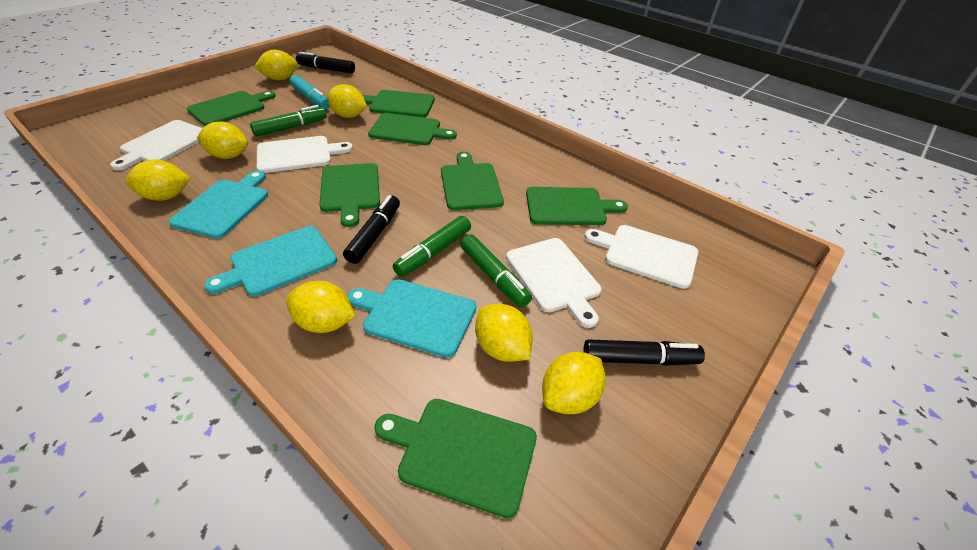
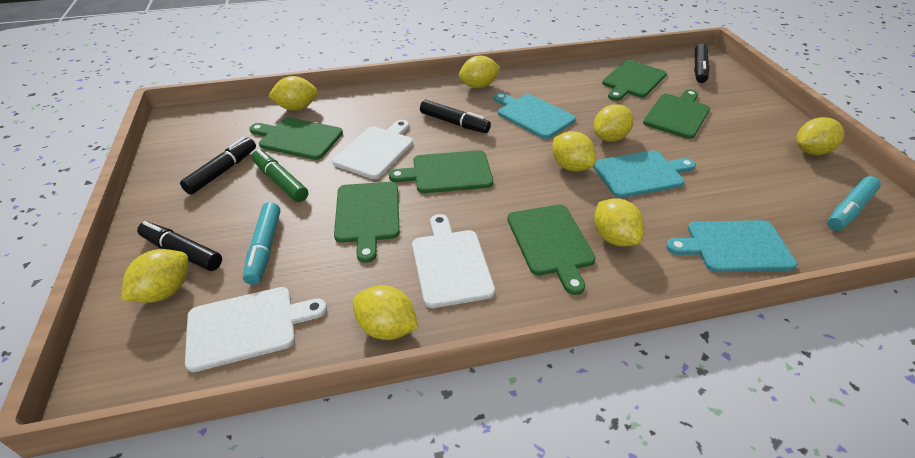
black marker: 3 -> 4
green cutting board: 7 -> 6
green marker: 3 -> 1
turquoise marker: 1 -> 2
white cutting board: 4 -> 3
yellow lemon: 7 -> 8

